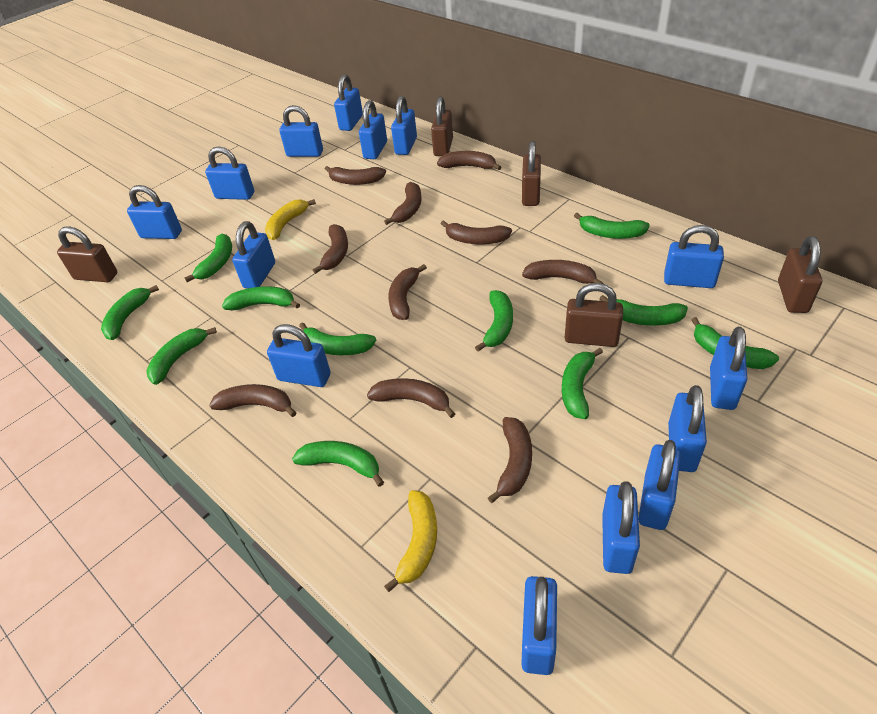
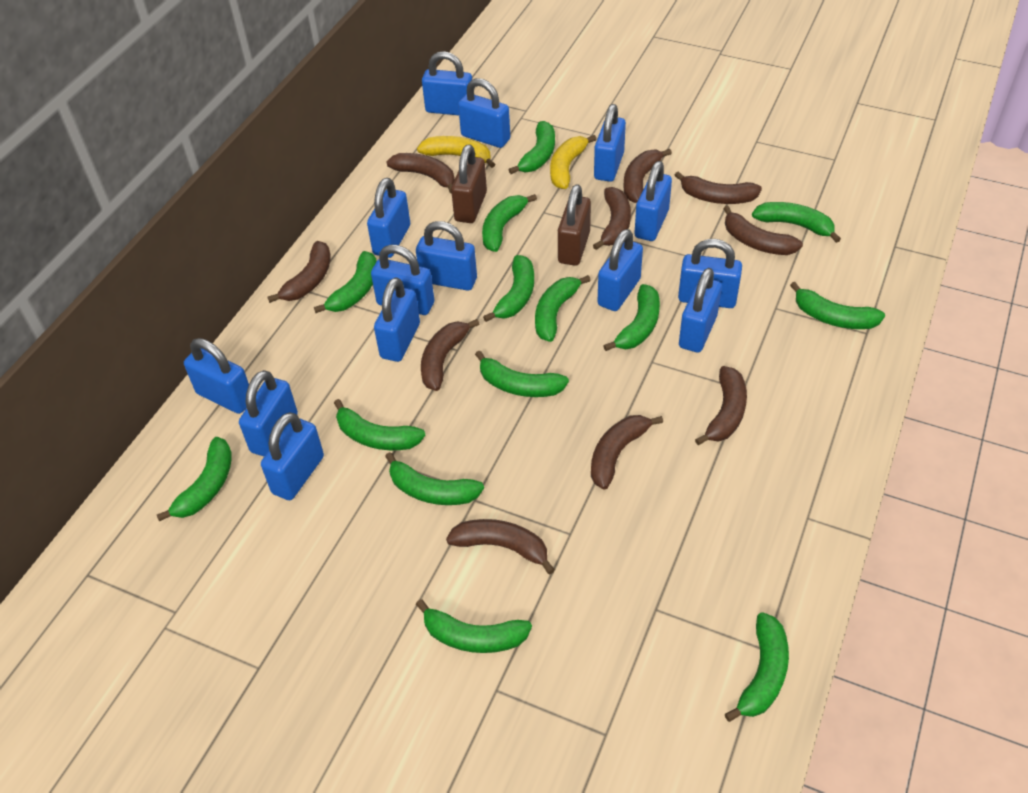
brown padlock: 5 -> 2
green banana: 11 -> 14

